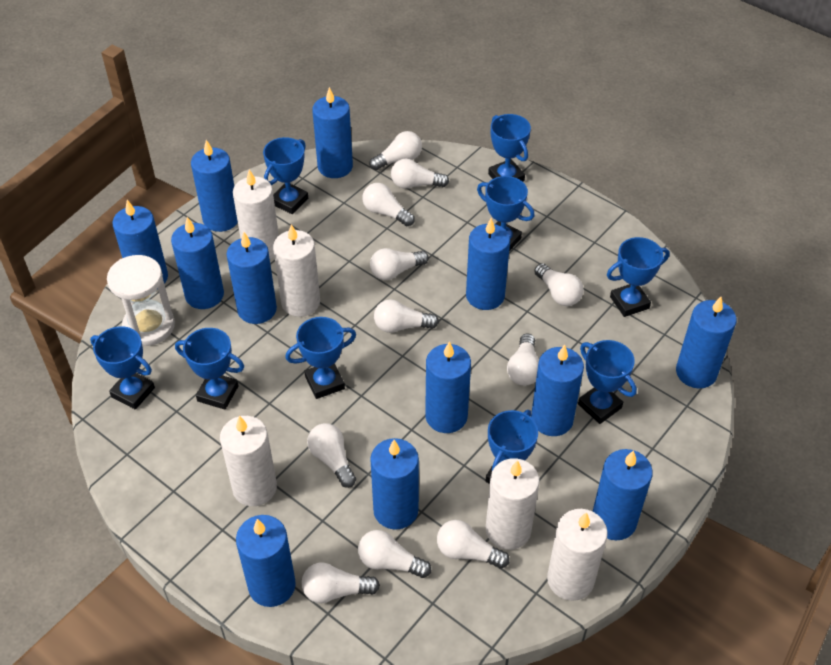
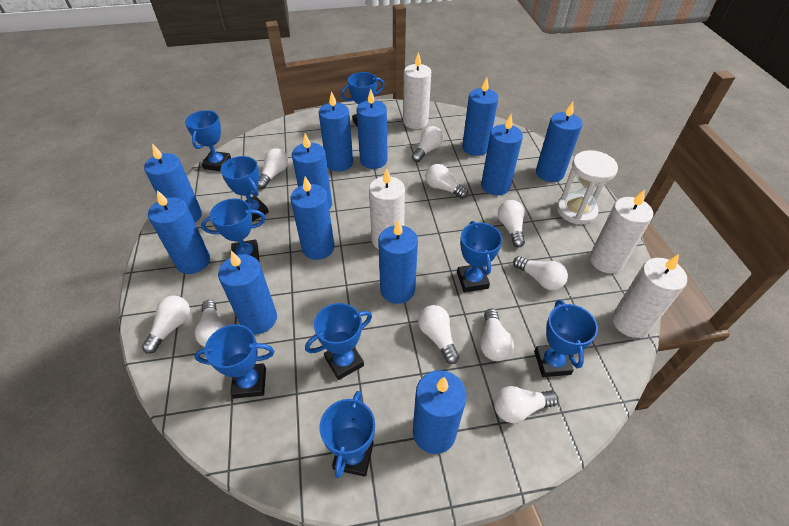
white candle: 5 -> 4
white light bulb: 11 -> 10

